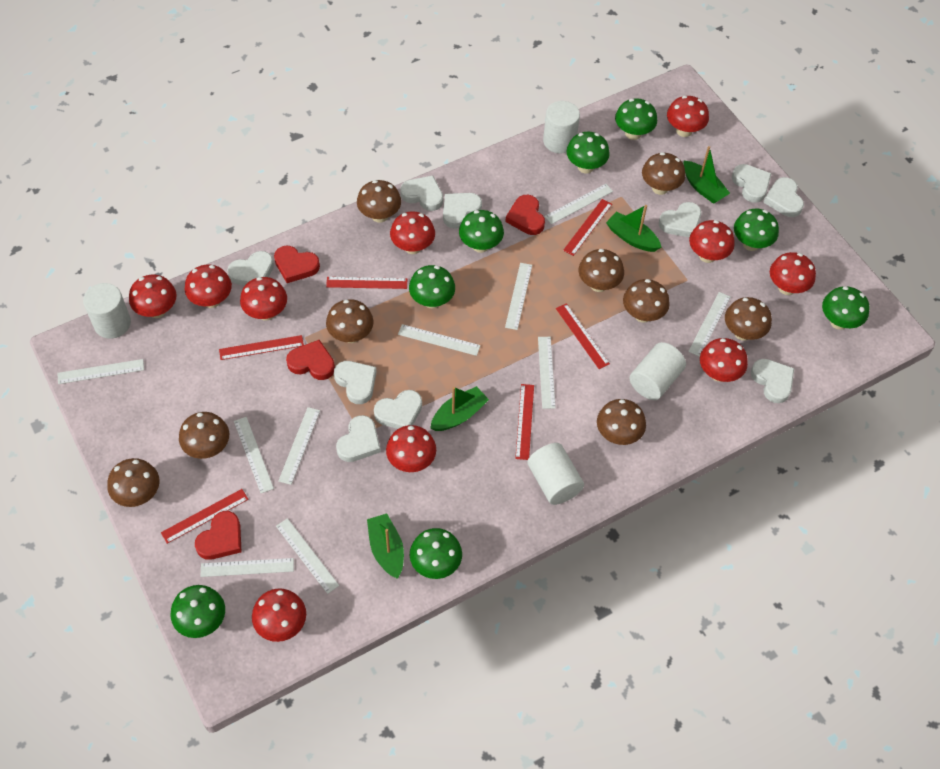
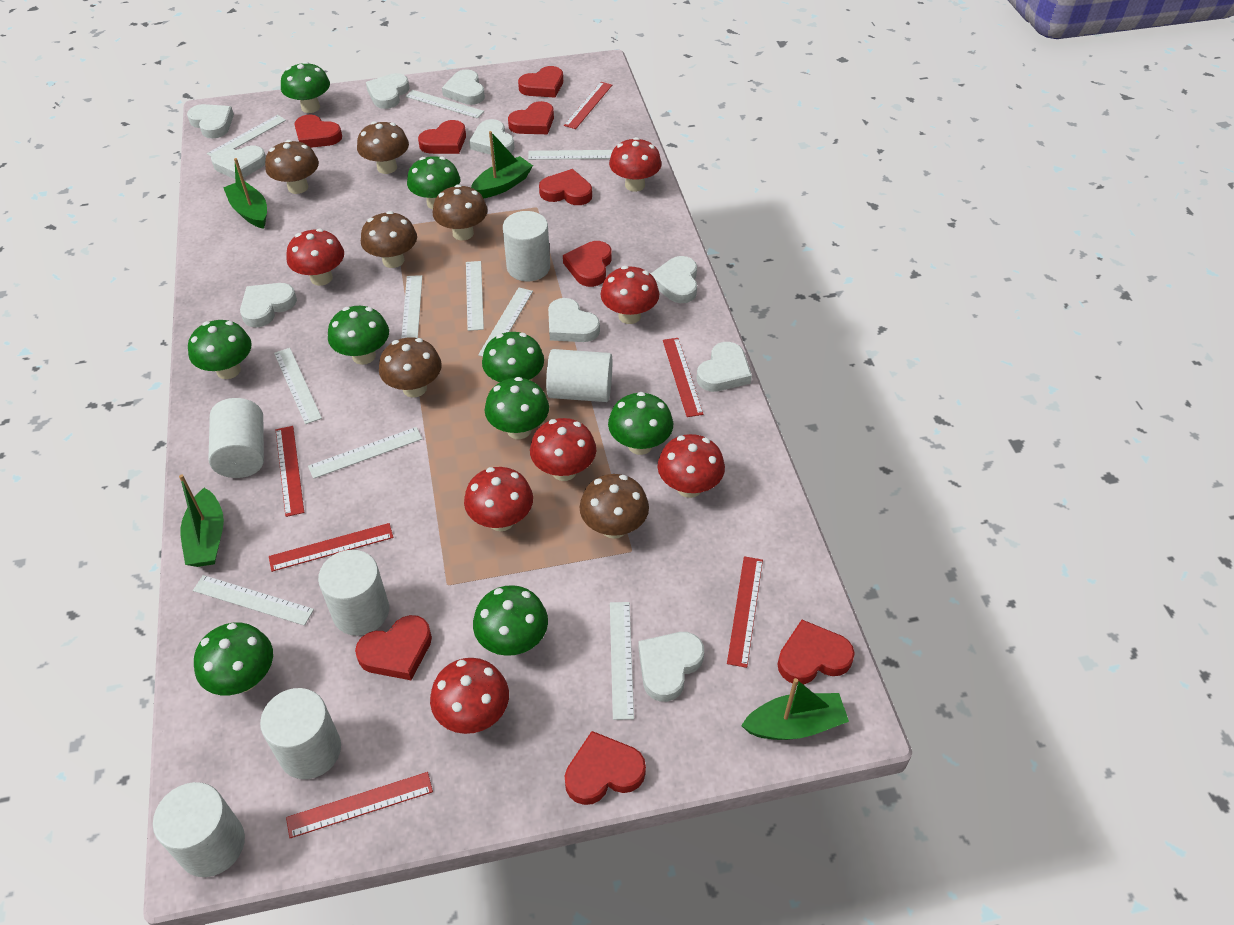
brown mushroom: 9 -> 6
green mushroom: 8 -> 9
red heart: 4 -> 9
red mushroom: 10 -> 7
white cylinder: 4 -> 6

